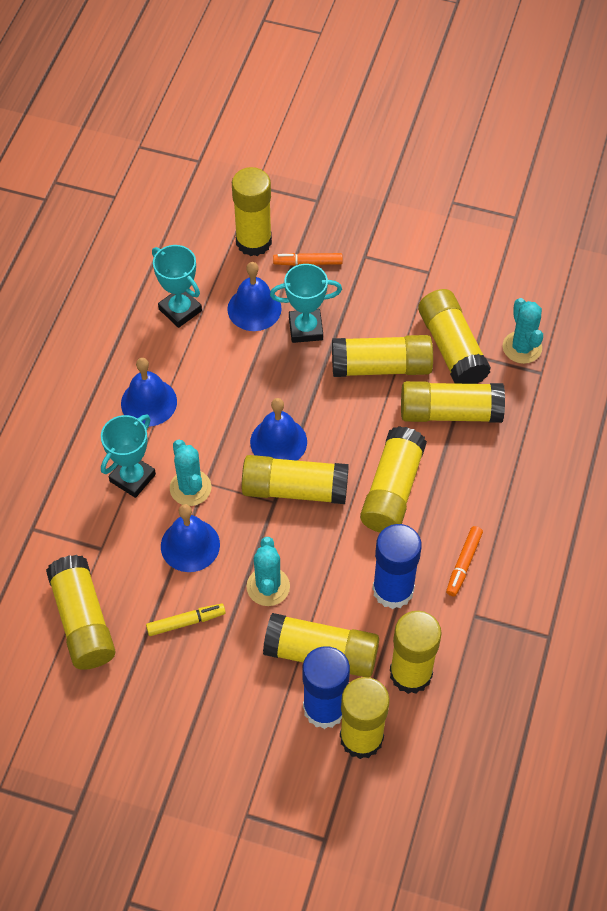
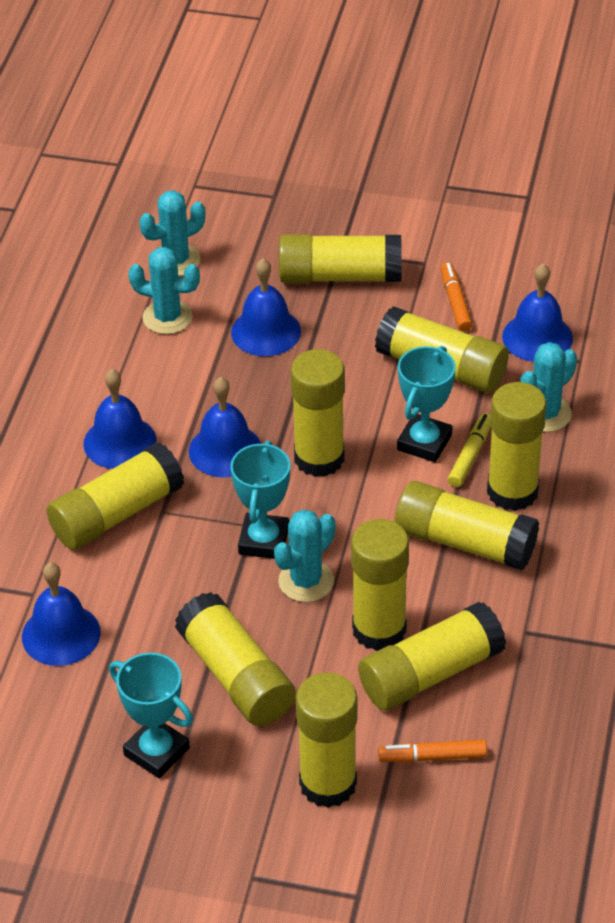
blue bell: 4 -> 5
blue glue stick: 2 -> 0
turquoise cactus: 3 -> 4

